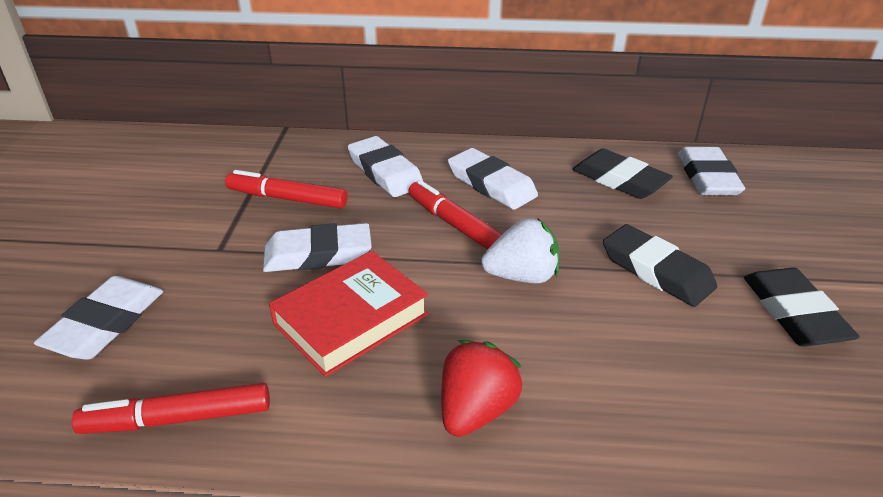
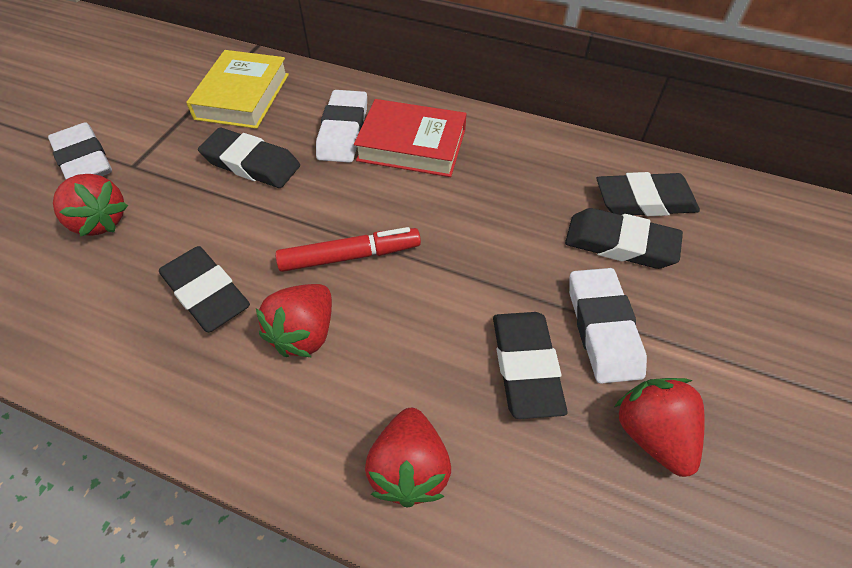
black eraser: 3 -> 5
red marker: 3 -> 1
red strawberry: 1 -> 4
white eraser: 5 -> 3
white strawberry: 1 -> 0
yellow book: 0 -> 1

